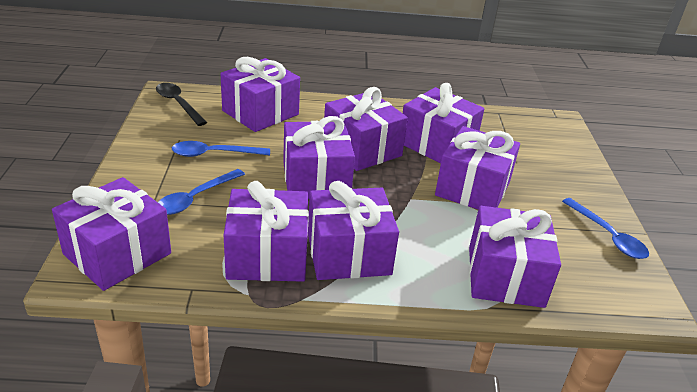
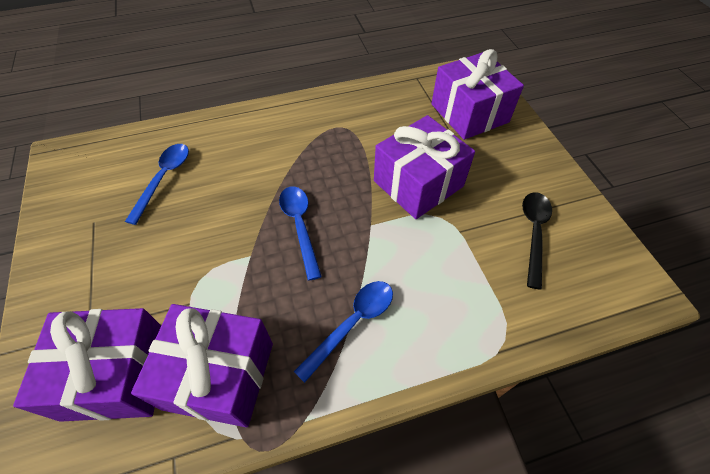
purple gift: 9 -> 4

